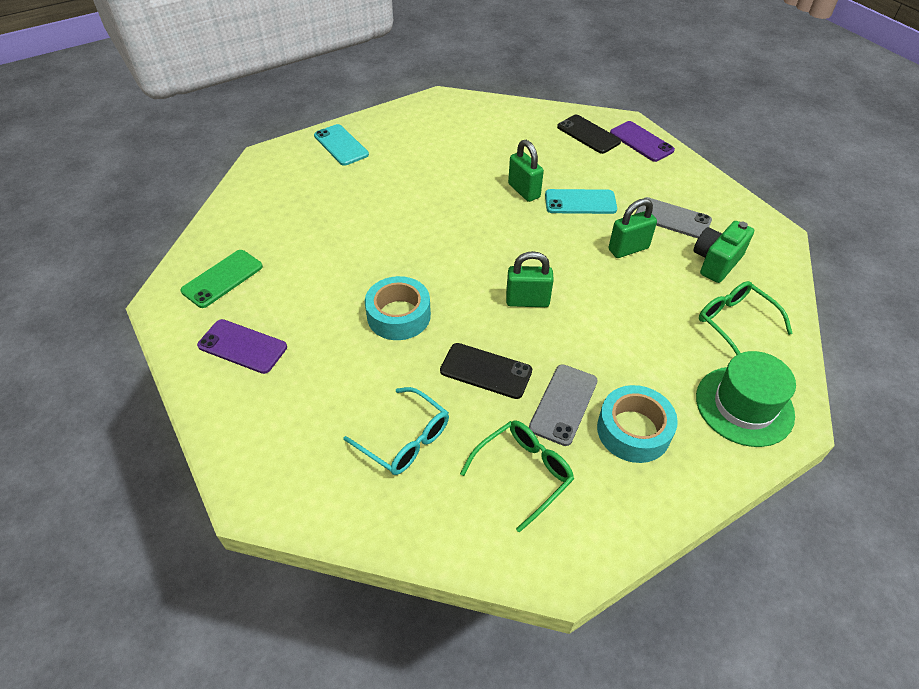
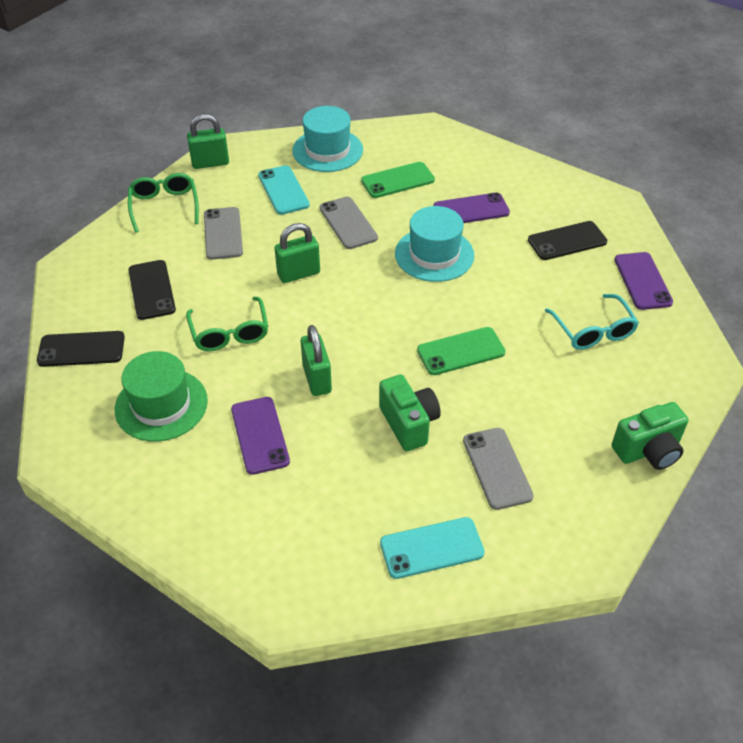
black phone: 2 -> 3
green camera: 1 -> 2
green phone: 1 -> 2
grey phone: 2 -> 3
purple phone: 2 -> 3
turquoise hat: 0 -> 2
turquoise tape: 2 -> 0

